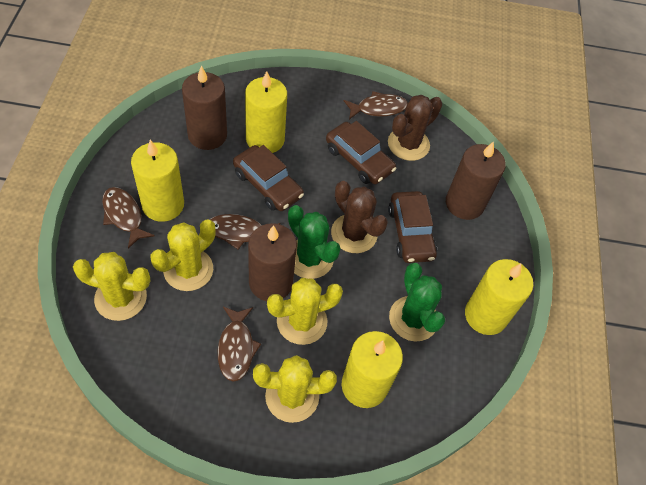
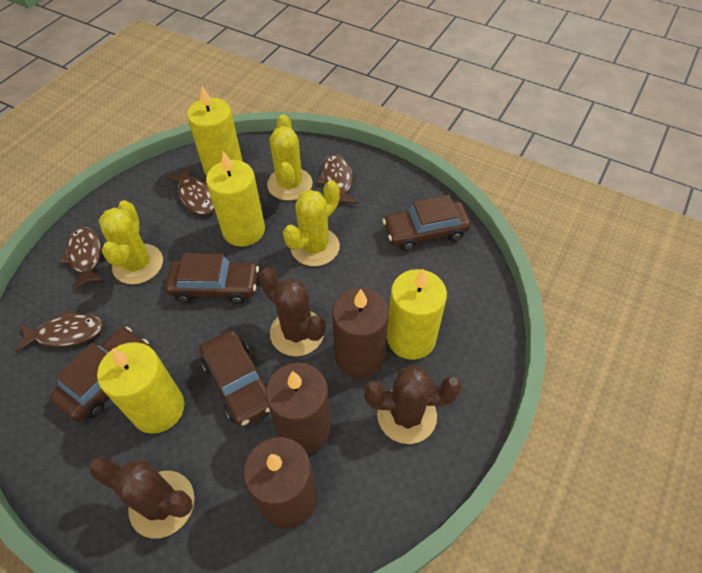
brown cactus: 2 -> 3
brown car: 3 -> 4
green cactus: 2 -> 0
yellow cactus: 4 -> 3

